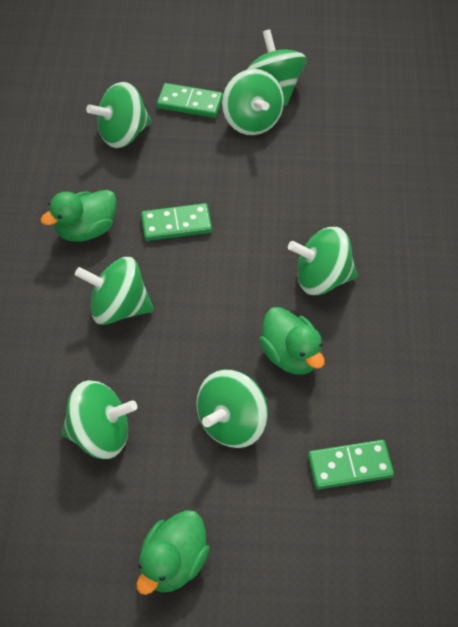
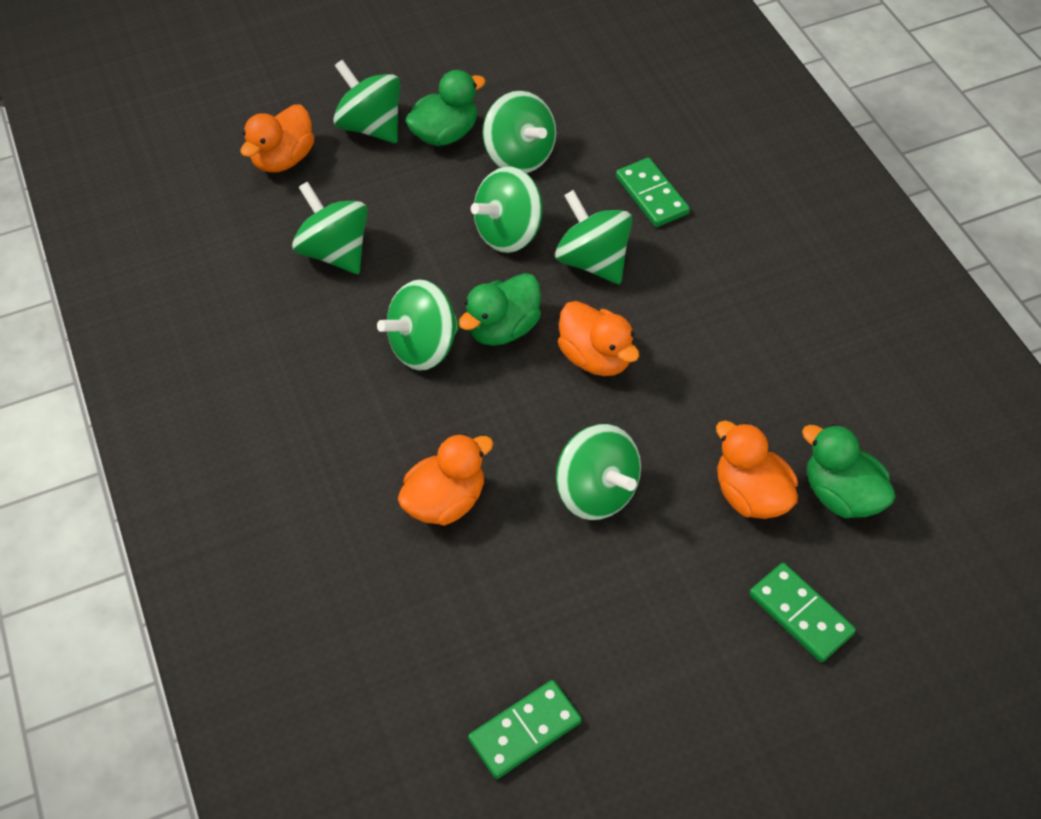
orange duck: 0 -> 4

